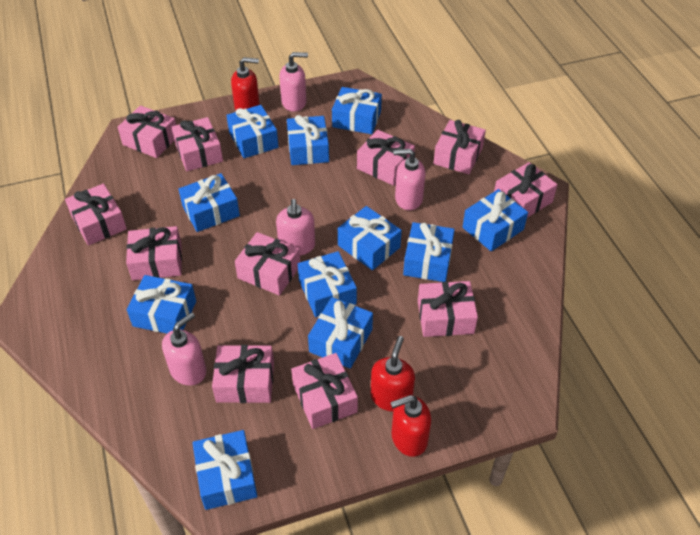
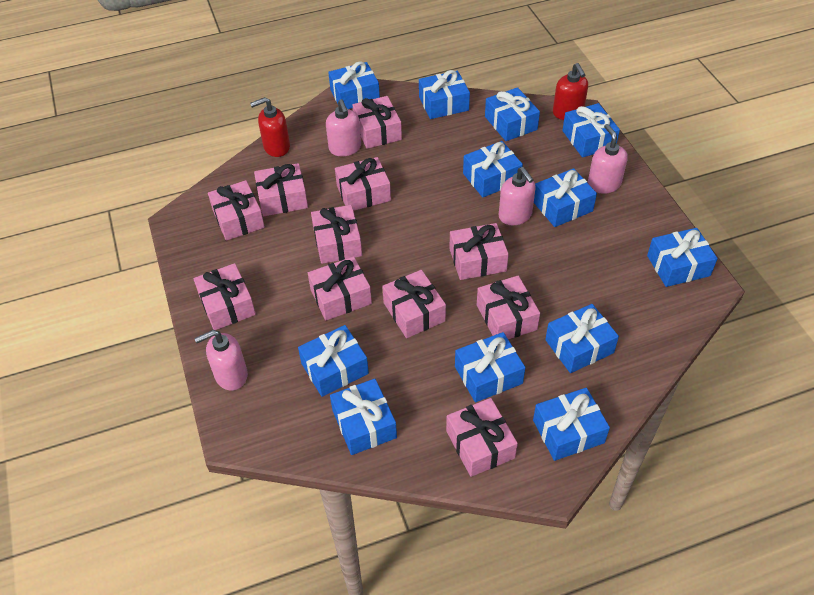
blue gift: 11 -> 12
red soap dispenser: 3 -> 2

